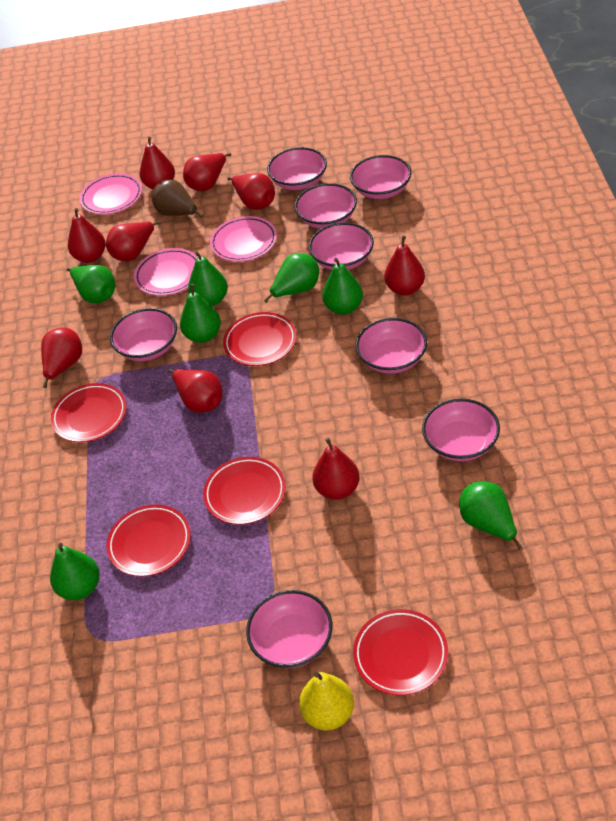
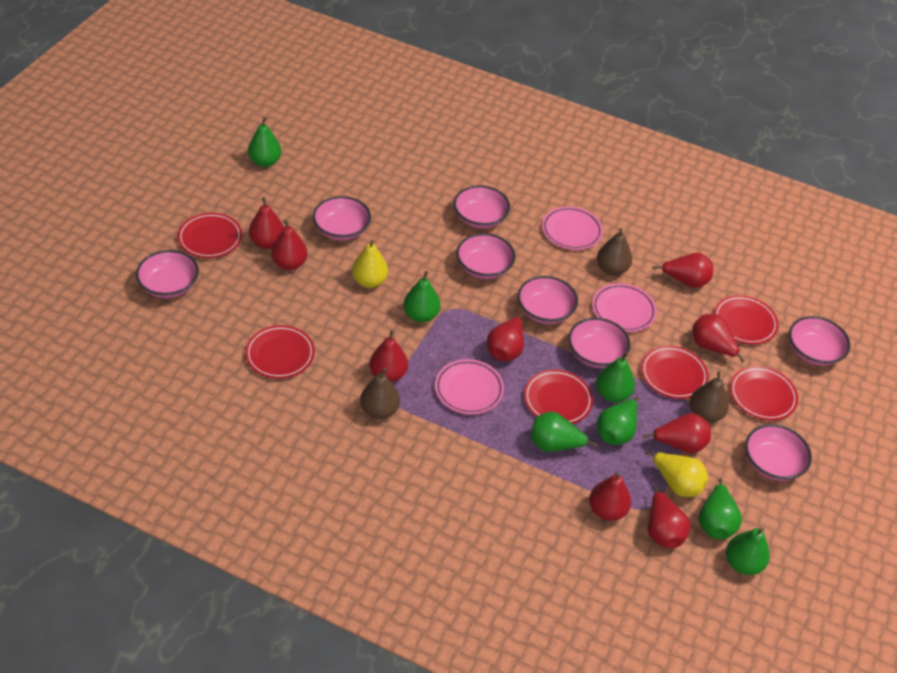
brown pear: 1 -> 3
red plate: 5 -> 6
yellow pear: 1 -> 2

